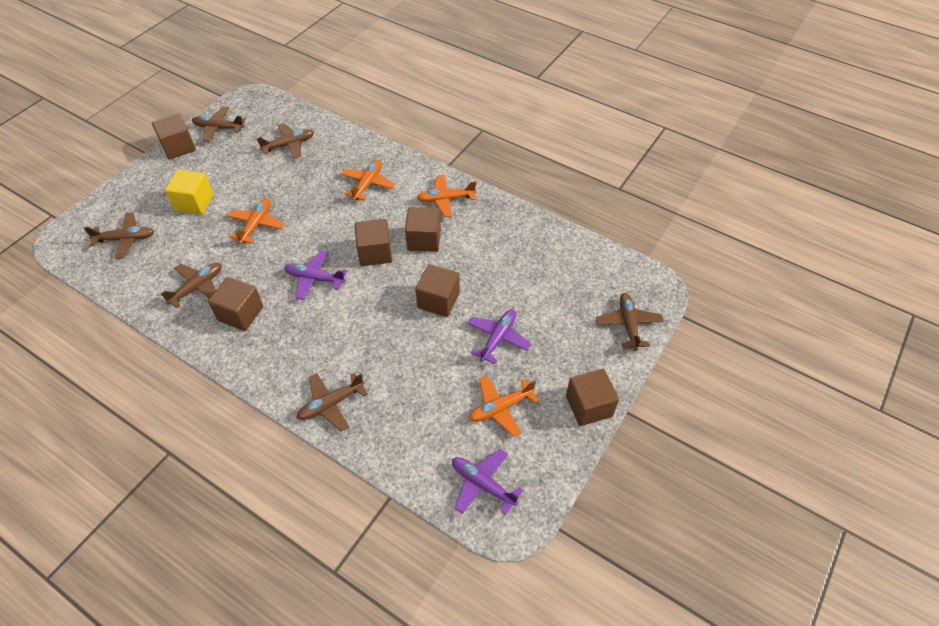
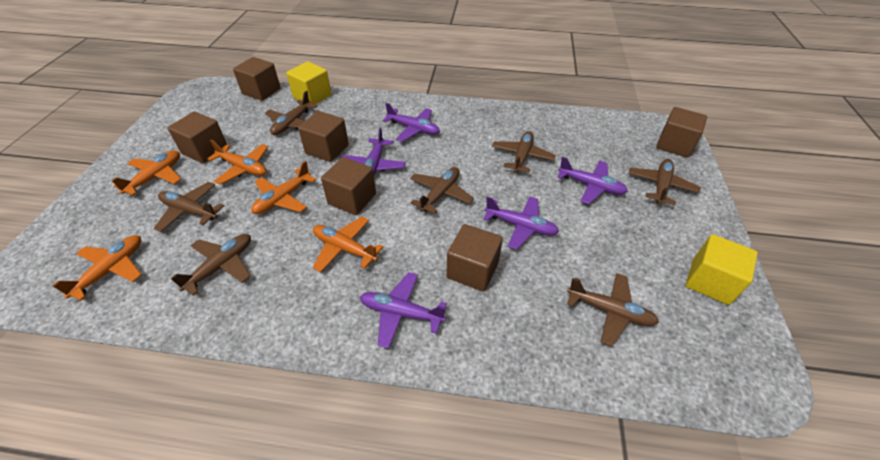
brown plane: 6 -> 7
orange plane: 4 -> 5
purple plane: 3 -> 5
yellow cube: 1 -> 2

